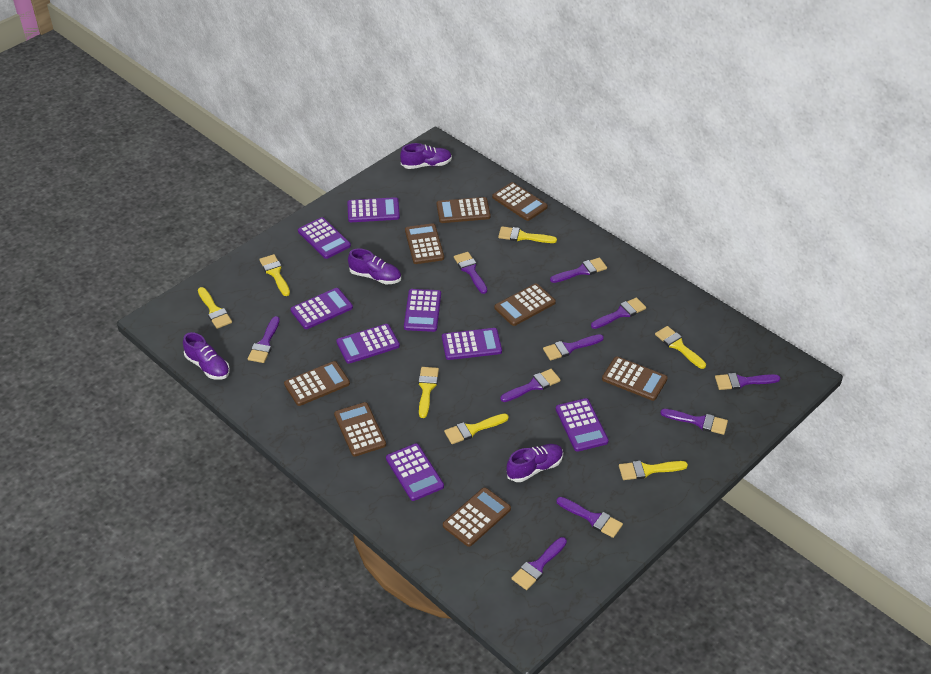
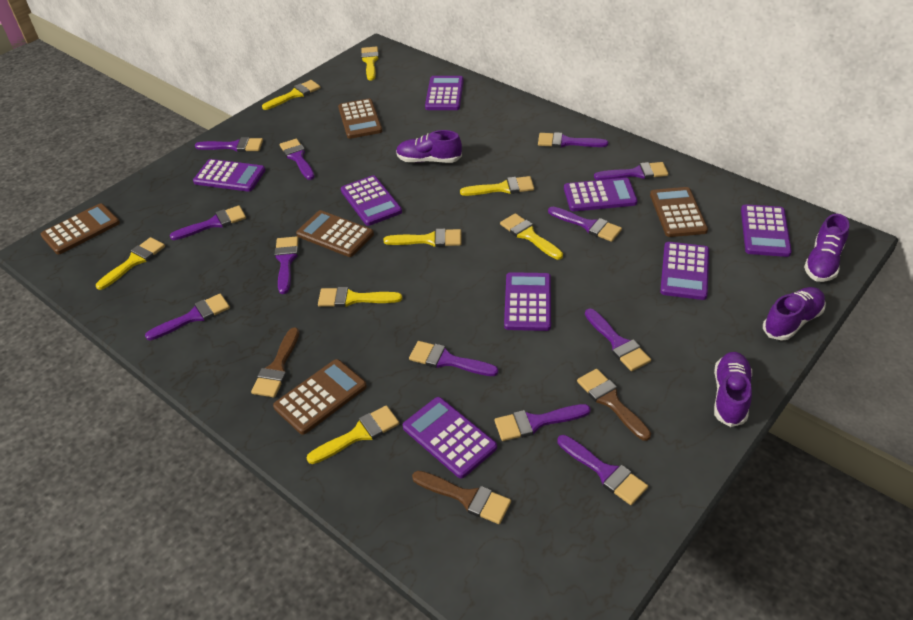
brown brush: 0 -> 3
brown calculator: 8 -> 5
purple brush: 10 -> 12
yellow brush: 7 -> 8

